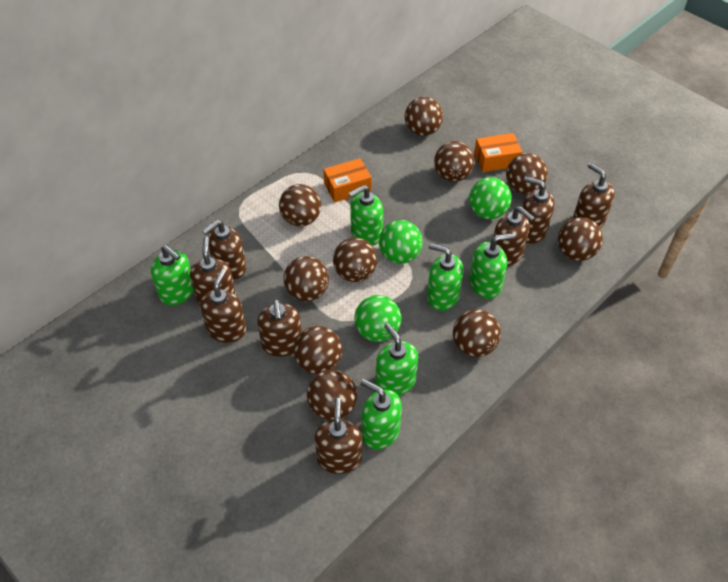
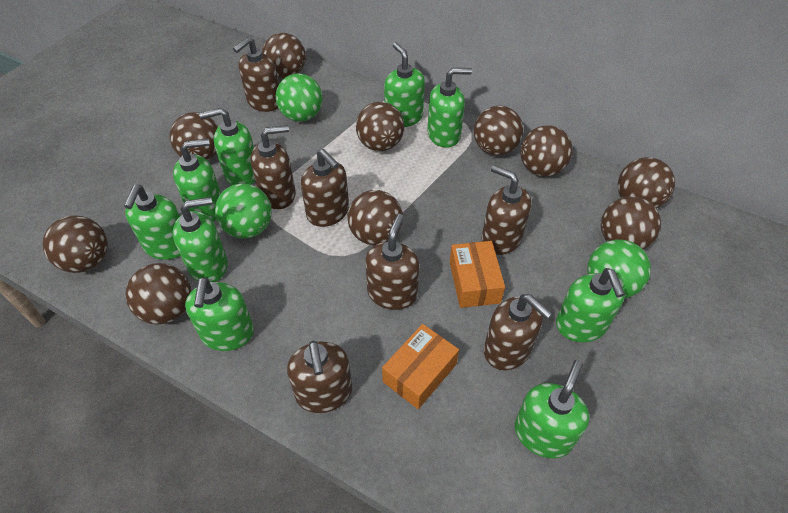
brown soap dispenser: 8 -> 7
green soap dispenser: 6 -> 9

